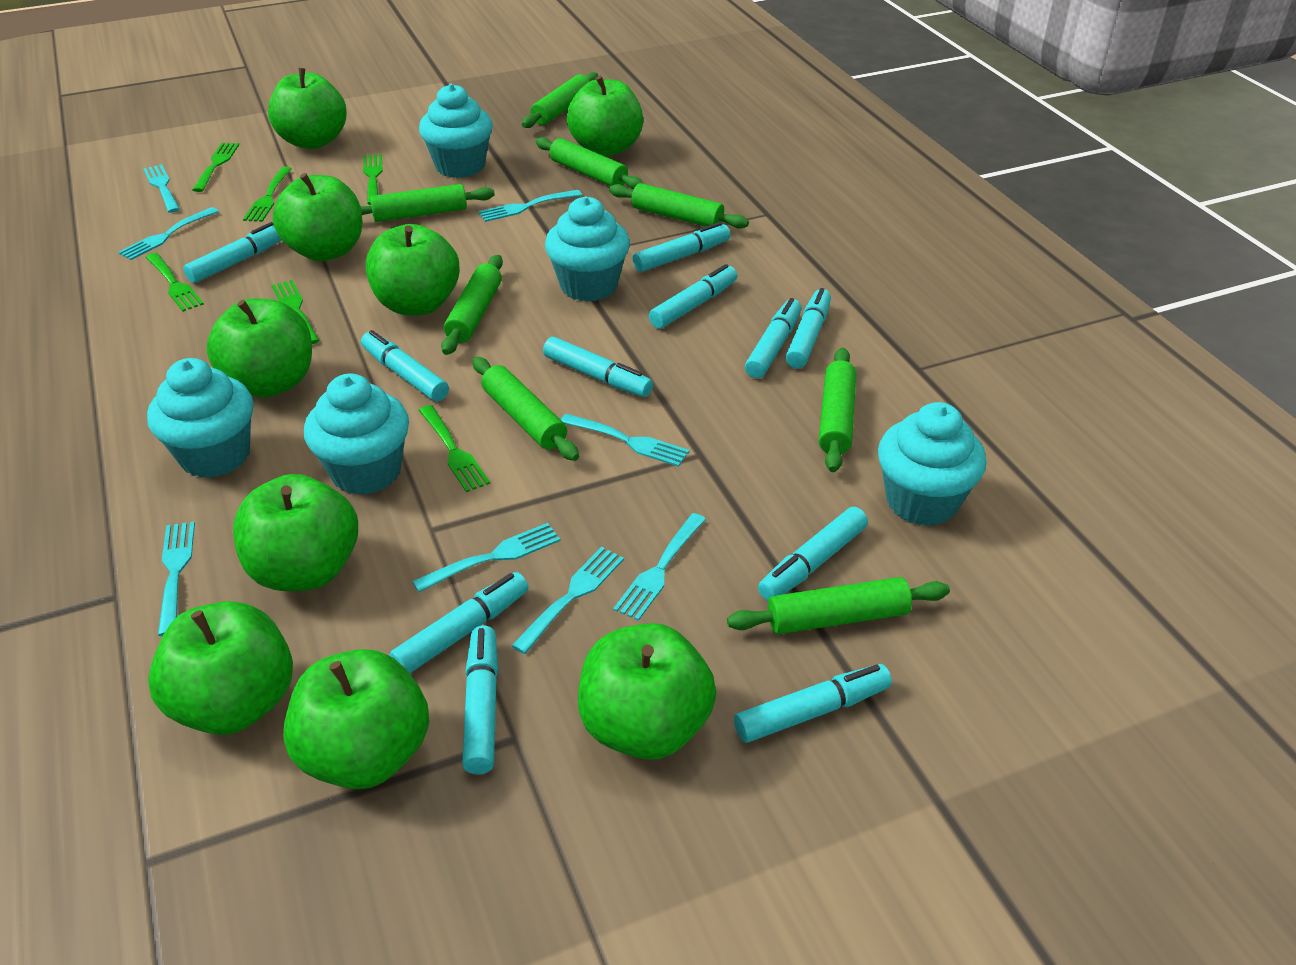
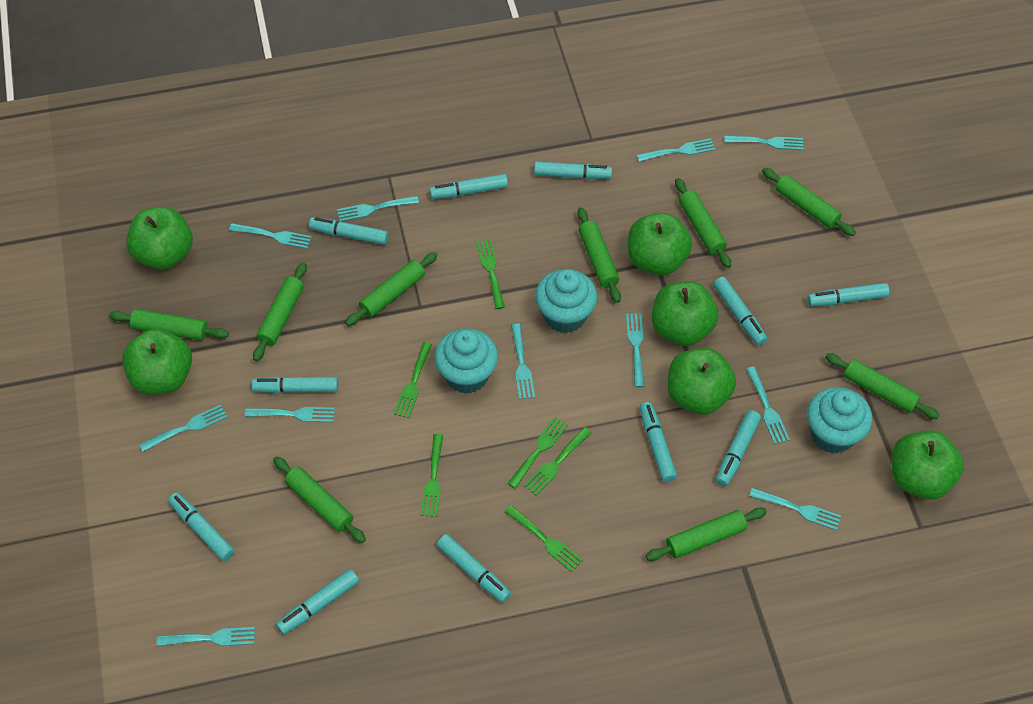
green apple: 9 -> 6
green rolling pin: 8 -> 9
turquoise cupcake: 5 -> 3
turquoise fork: 8 -> 11

